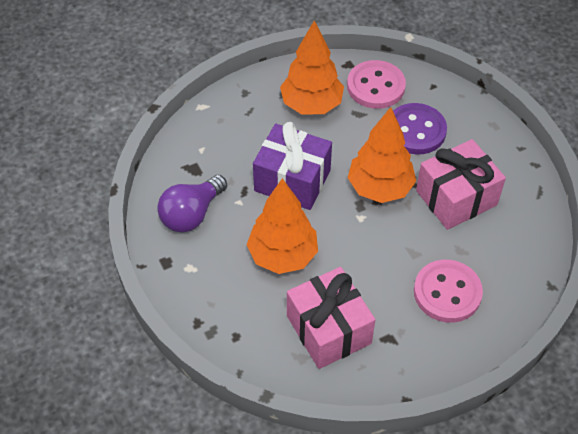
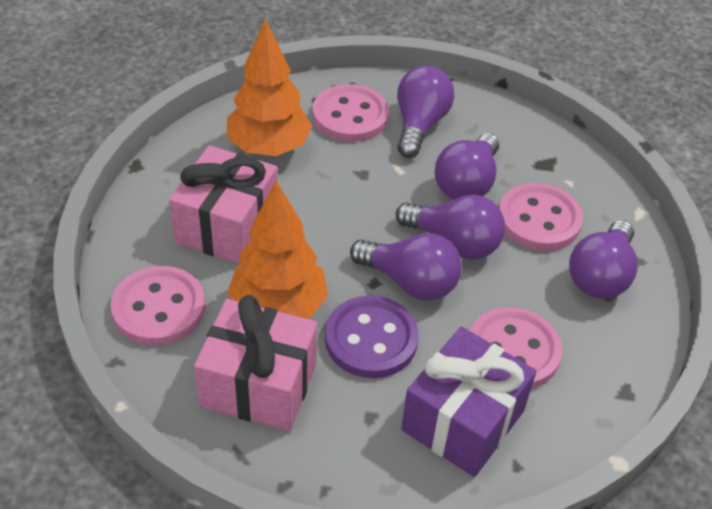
orange tree: 3 -> 2
pink button: 2 -> 4
purple light bulb: 1 -> 5

